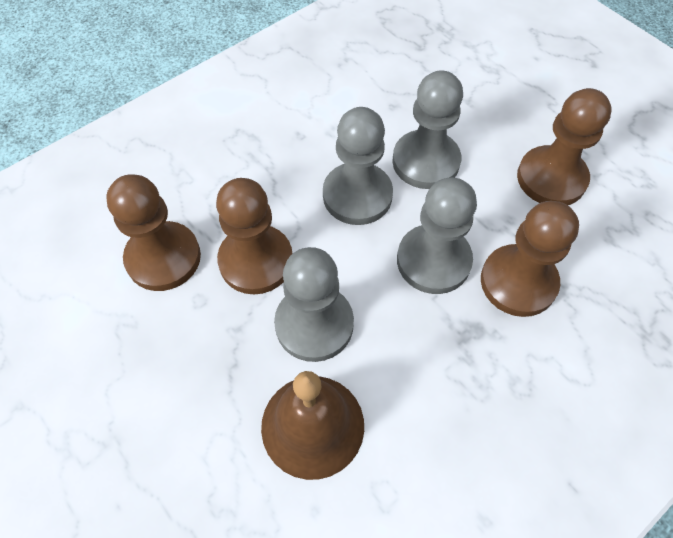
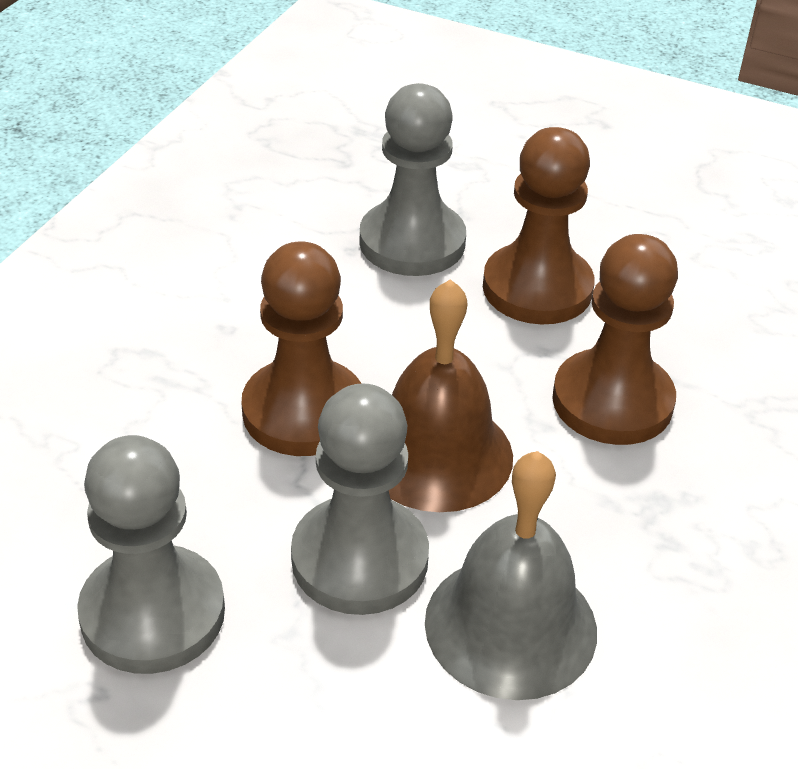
brown pawn: 4 -> 3
grey bell: 0 -> 1
grey pawn: 4 -> 3

